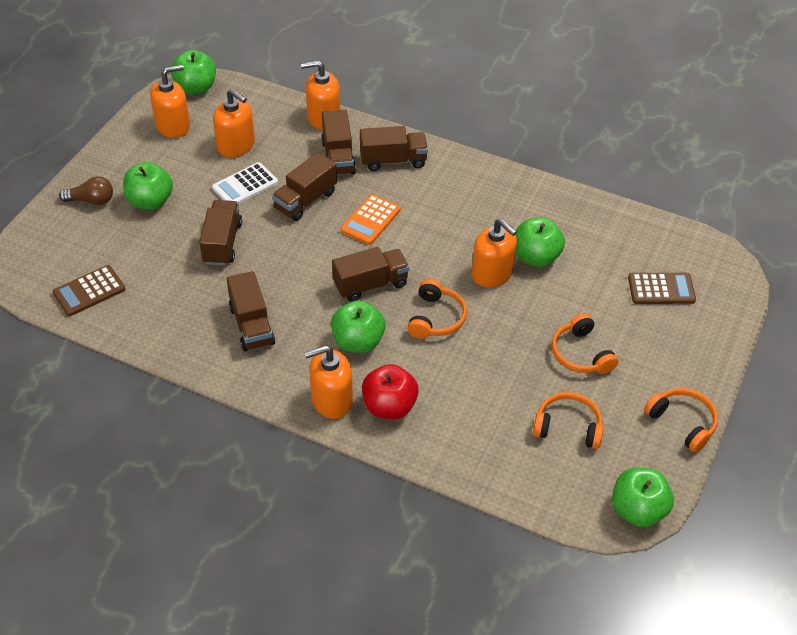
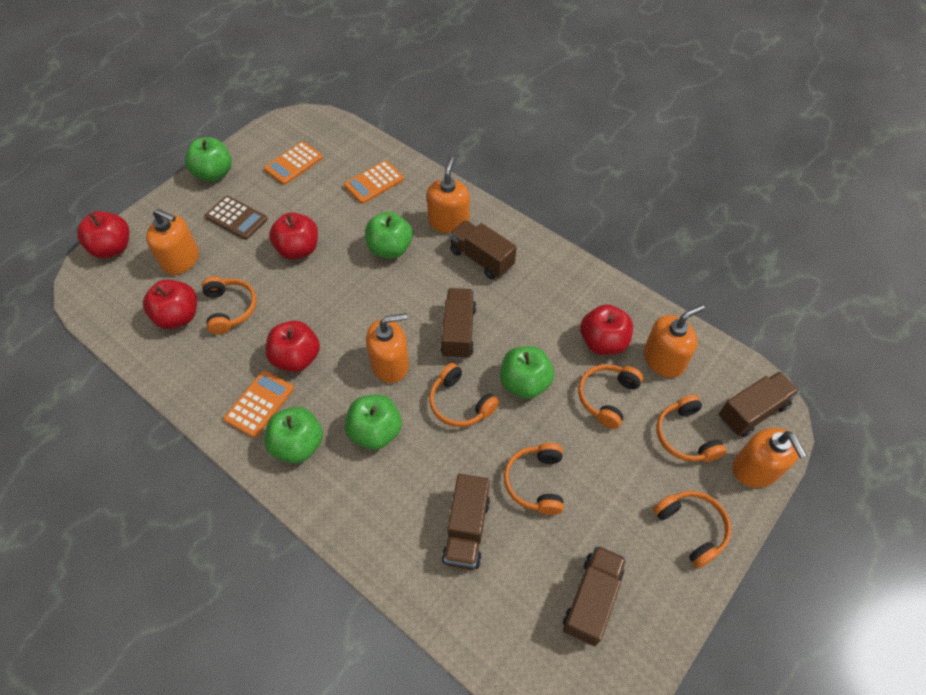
brown calculator: 2 -> 1
brown light bulb: 1 -> 0
brown truck: 6 -> 5
orange calculator: 1 -> 3
orange headphones: 4 -> 6
red apple: 1 -> 5
white calculator: 1 -> 0

